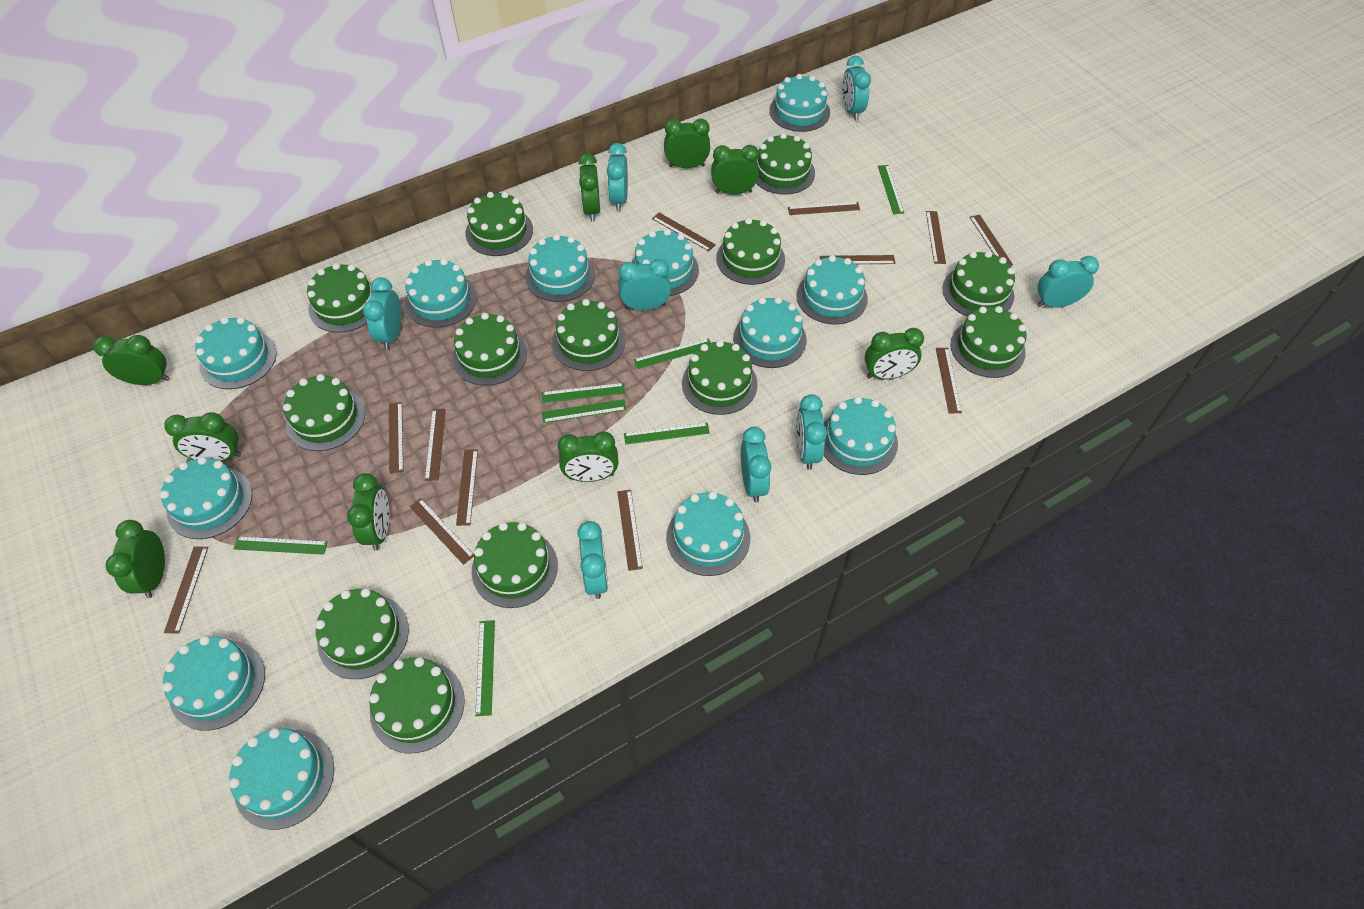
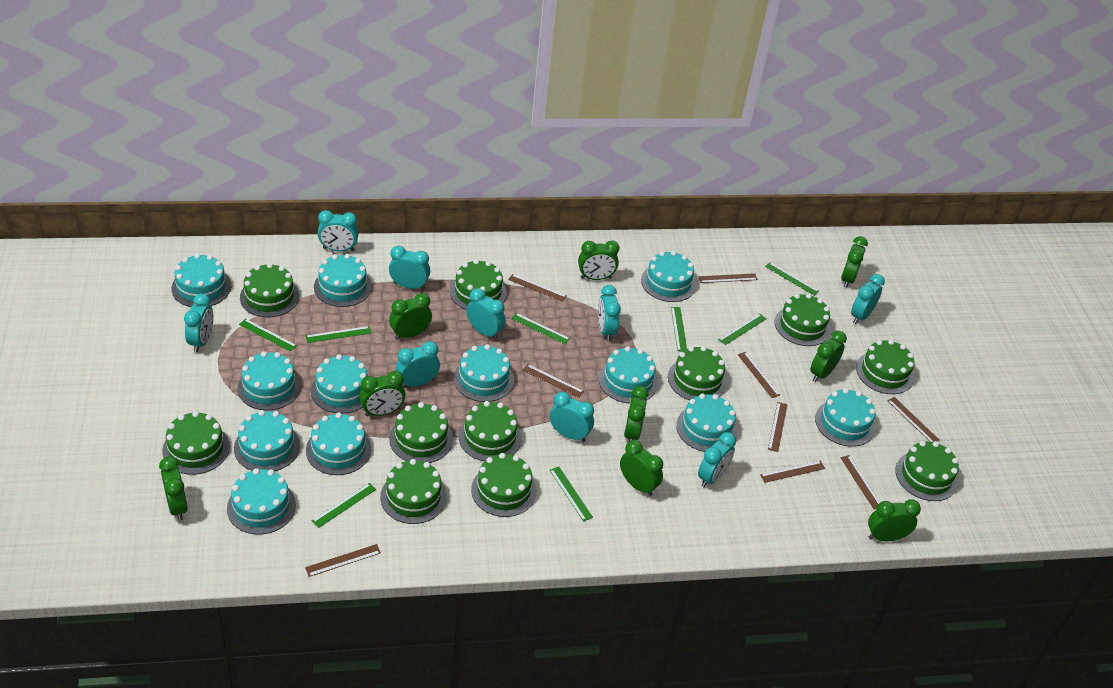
brown ruler: 12 -> 9
green cake: 13 -> 11
green ruler: 7 -> 8
turquoise clock: 8 -> 9

